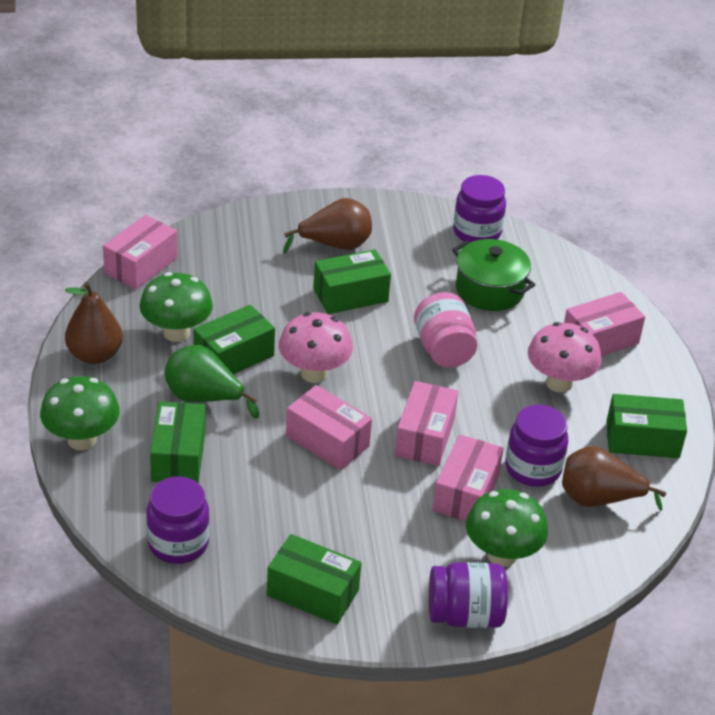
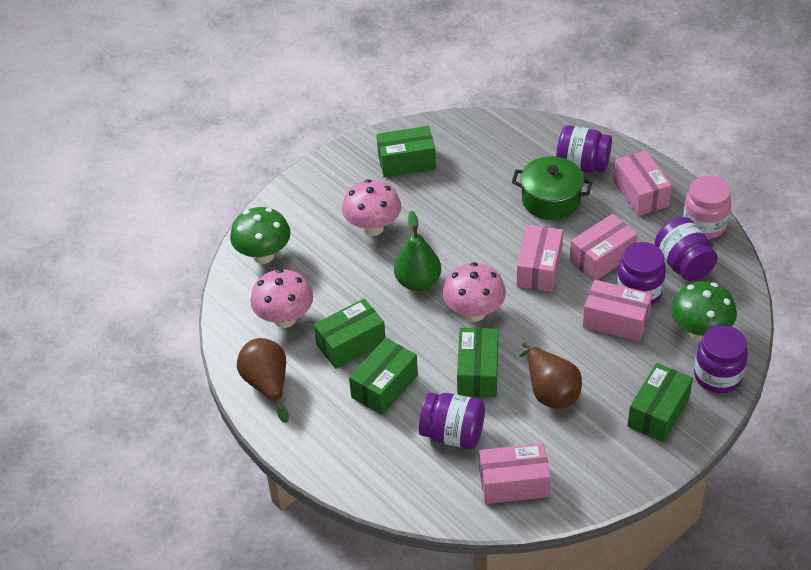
brown pear: 3 -> 2
green mushroom: 3 -> 2
pink mushroom: 2 -> 3
purple jar: 4 -> 5

